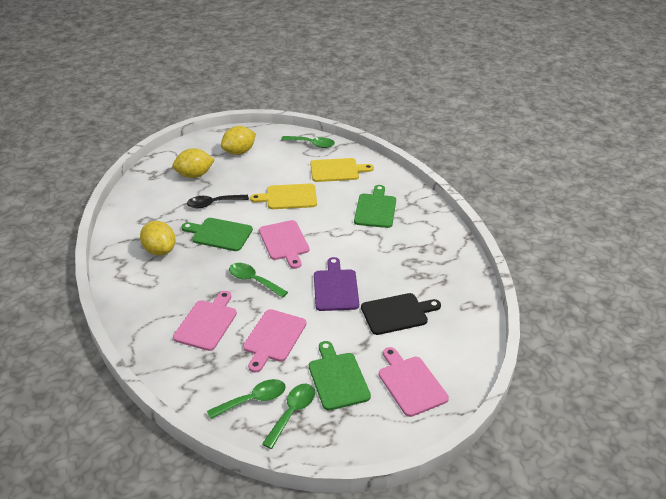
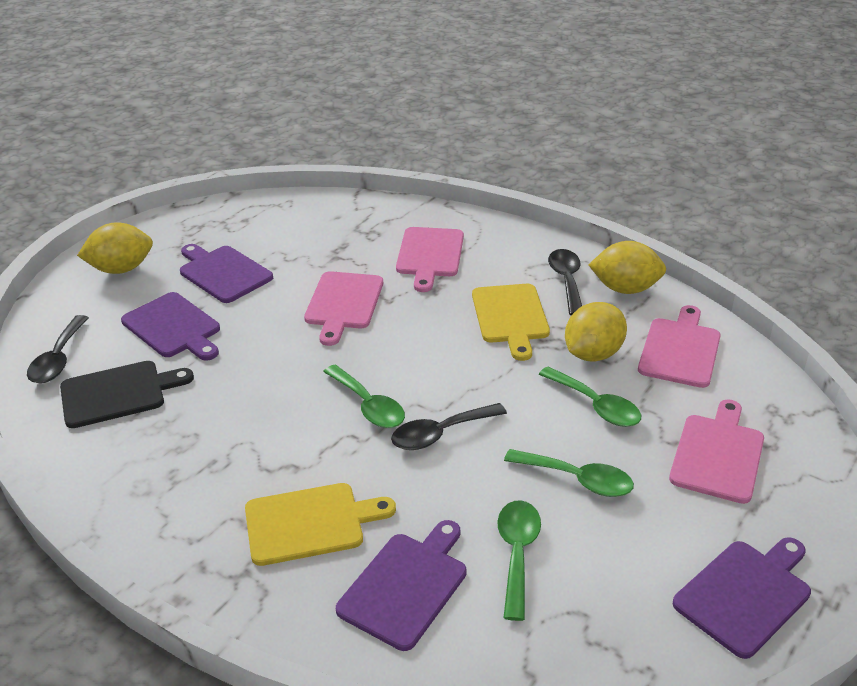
black spoon: 1 -> 3
green cutting board: 3 -> 0
purple cutting board: 1 -> 4

